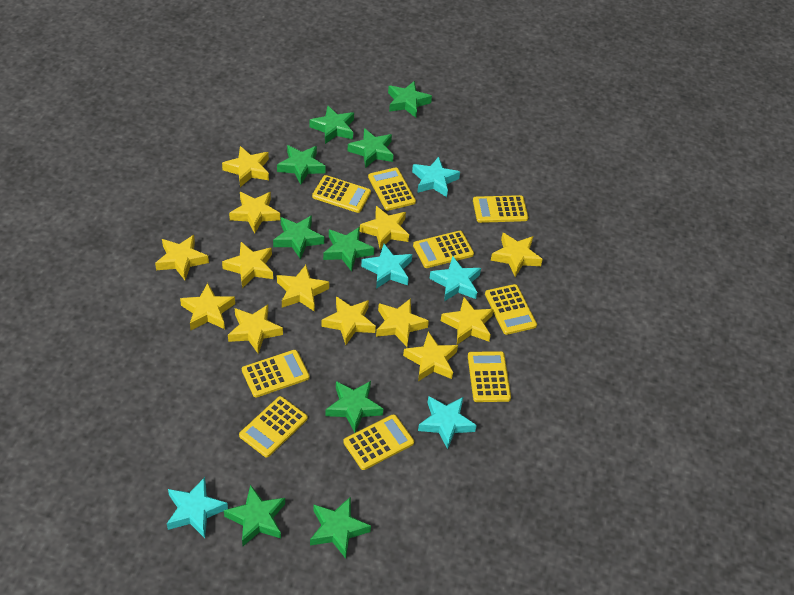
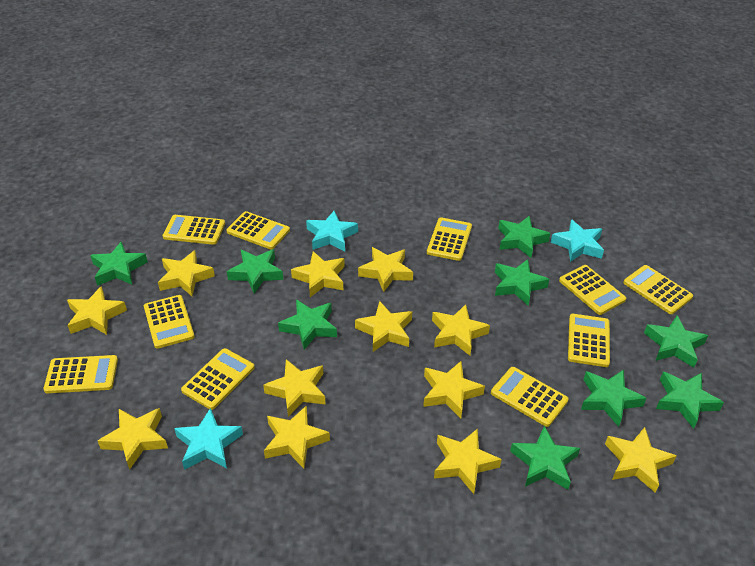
turquoise star: 5 -> 3
yellow calculator: 9 -> 10
yellow star: 13 -> 12

